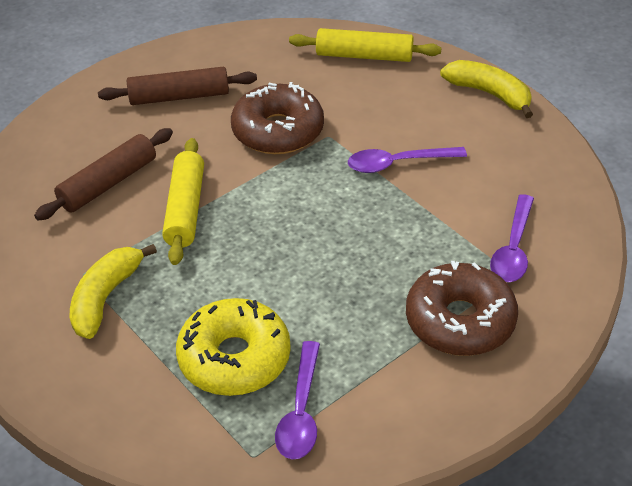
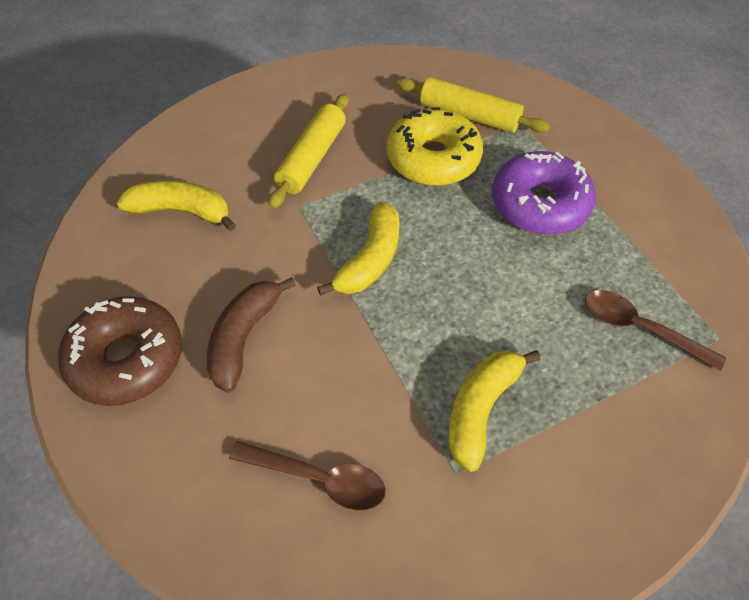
brown banana: 0 -> 1
brown donut: 2 -> 1
brown rolling pin: 2 -> 0
brown spoon: 0 -> 2
purple donut: 0 -> 1
purple spoon: 3 -> 0
yellow banana: 2 -> 3

